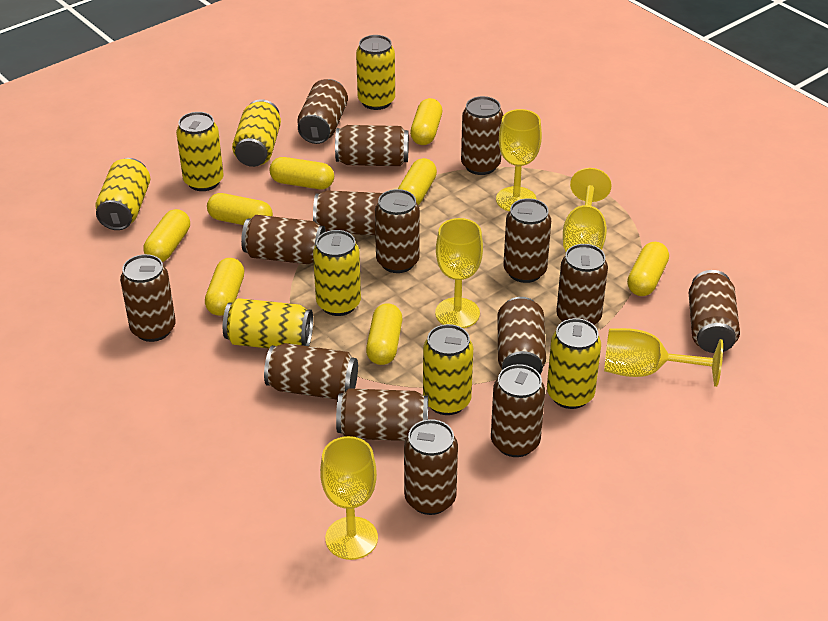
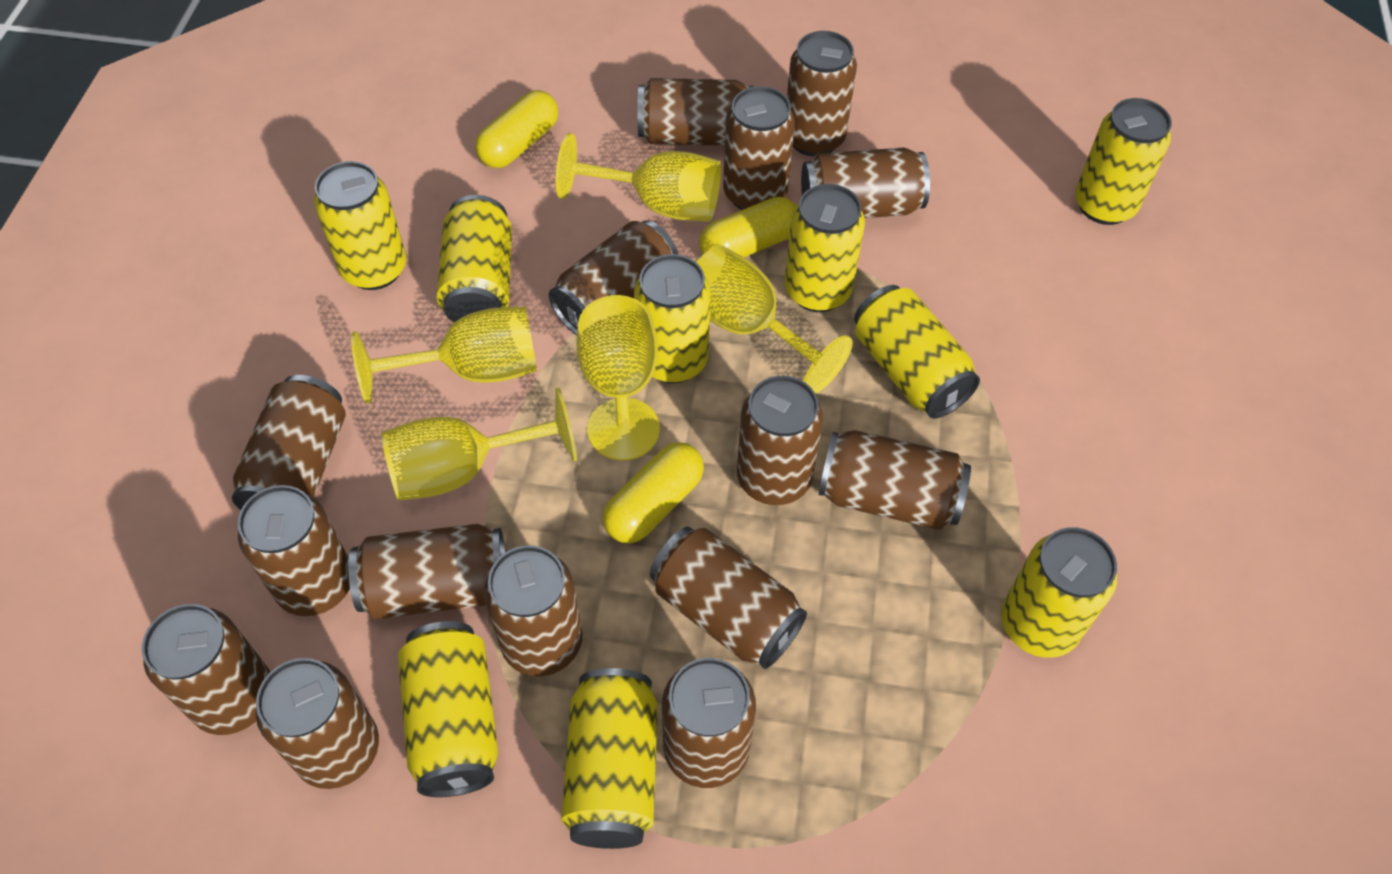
yellow can: 8 -> 9
yellow capsule: 8 -> 3

